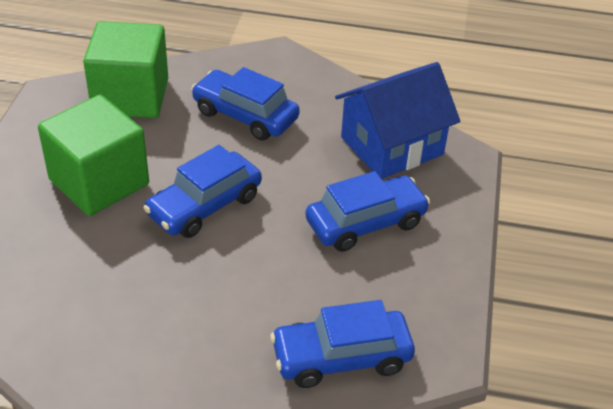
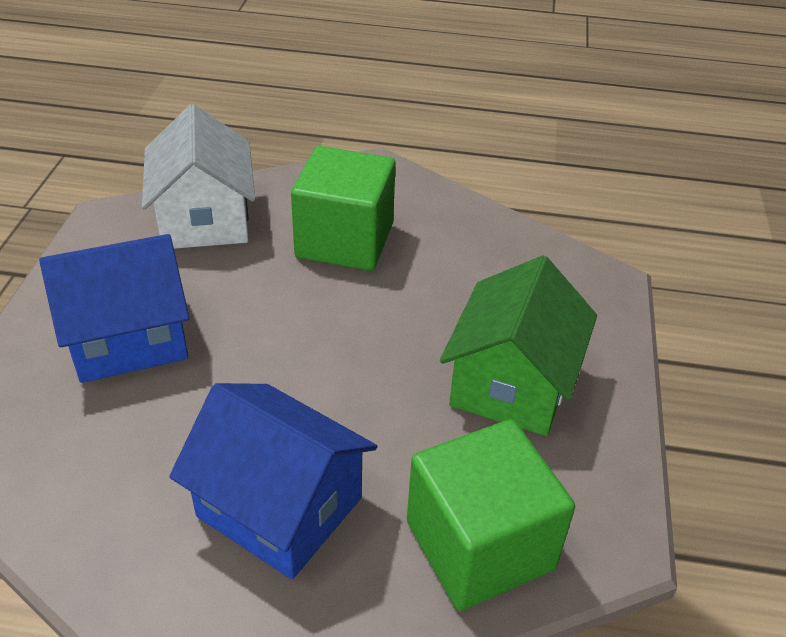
blue car: 4 -> 0
blue house: 1 -> 2
green house: 0 -> 1
white house: 0 -> 1

